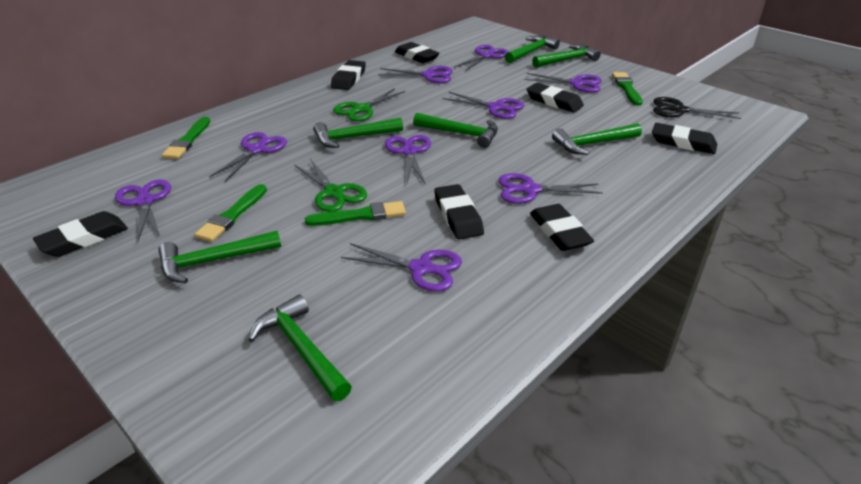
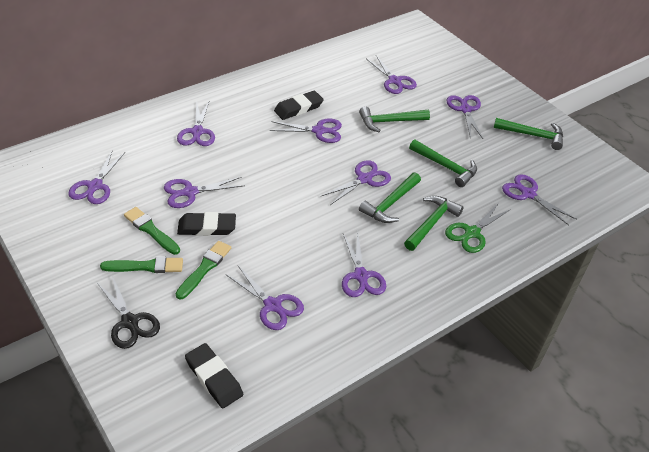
black eraser: 7 -> 3
green brush: 4 -> 3
green hammer: 7 -> 5
green scissors: 2 -> 1
purple scissors: 9 -> 10

